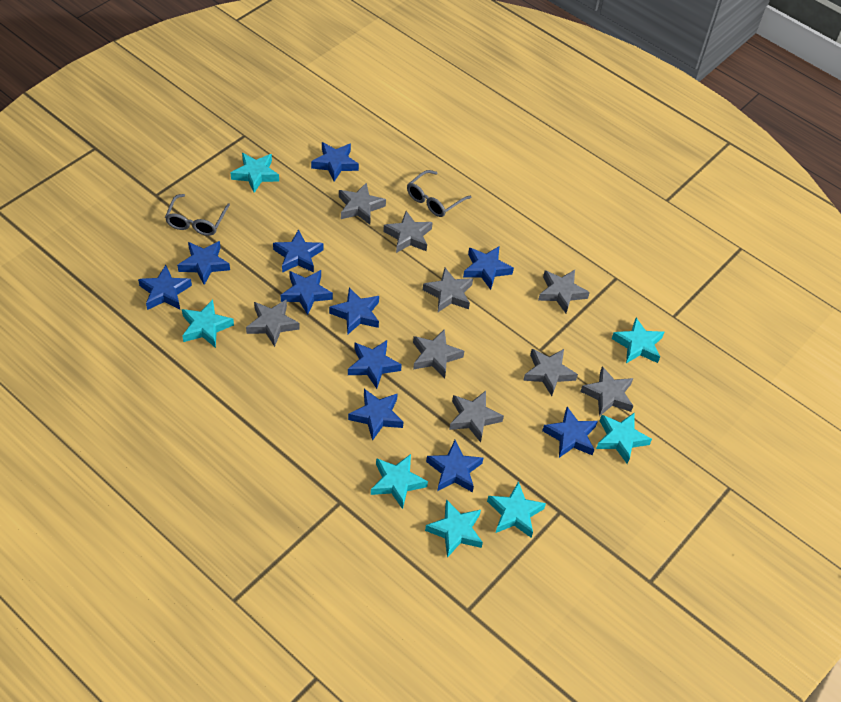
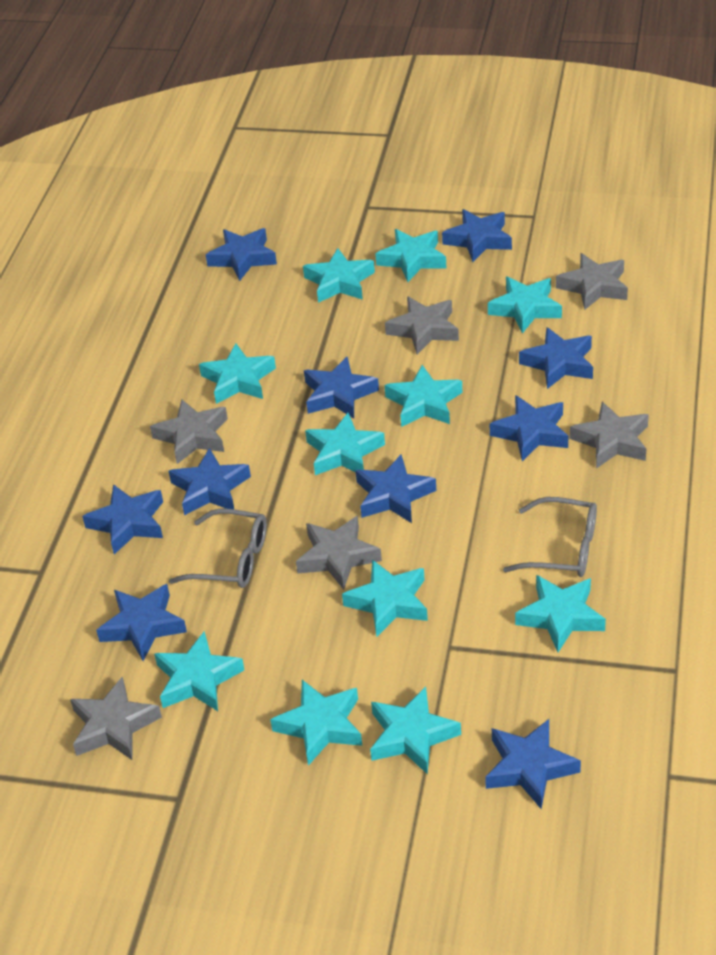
blue star: 11 -> 10
grey star: 9 -> 6
turquoise star: 7 -> 11

